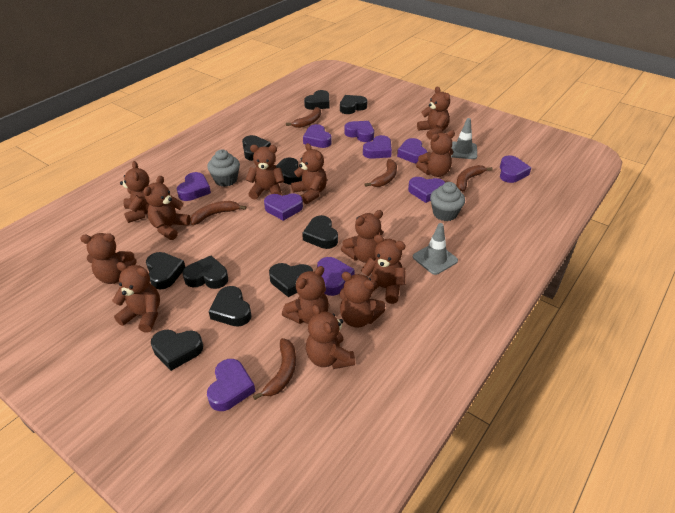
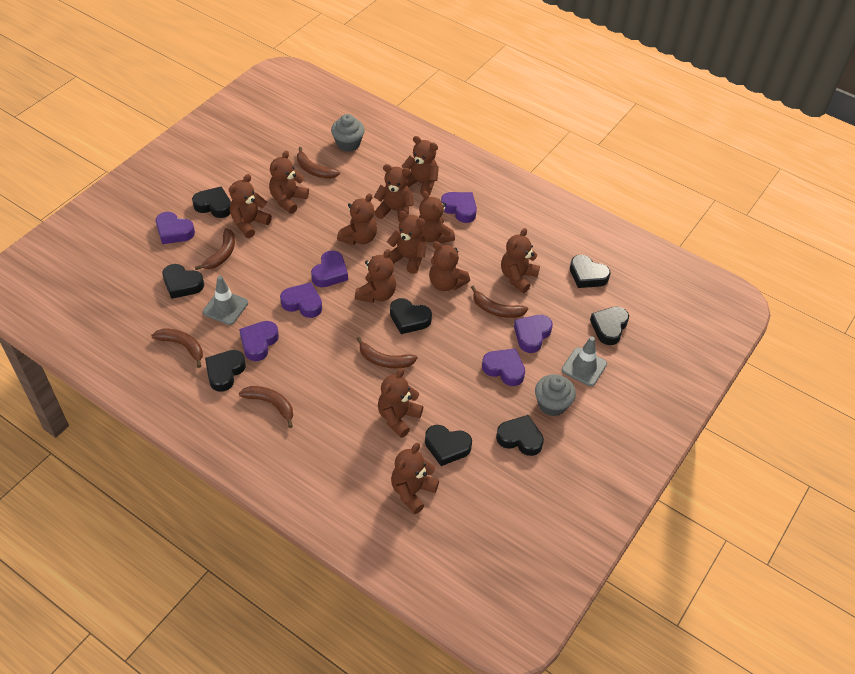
black heart: 10 -> 8
brown banana: 5 -> 6
brown teddy bear: 13 -> 12
purple heart: 10 -> 7

